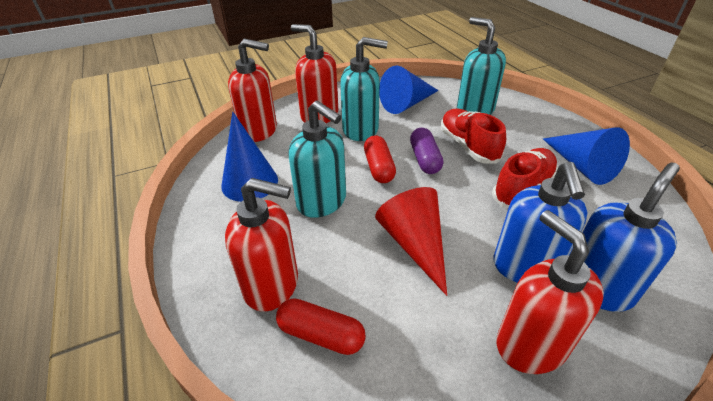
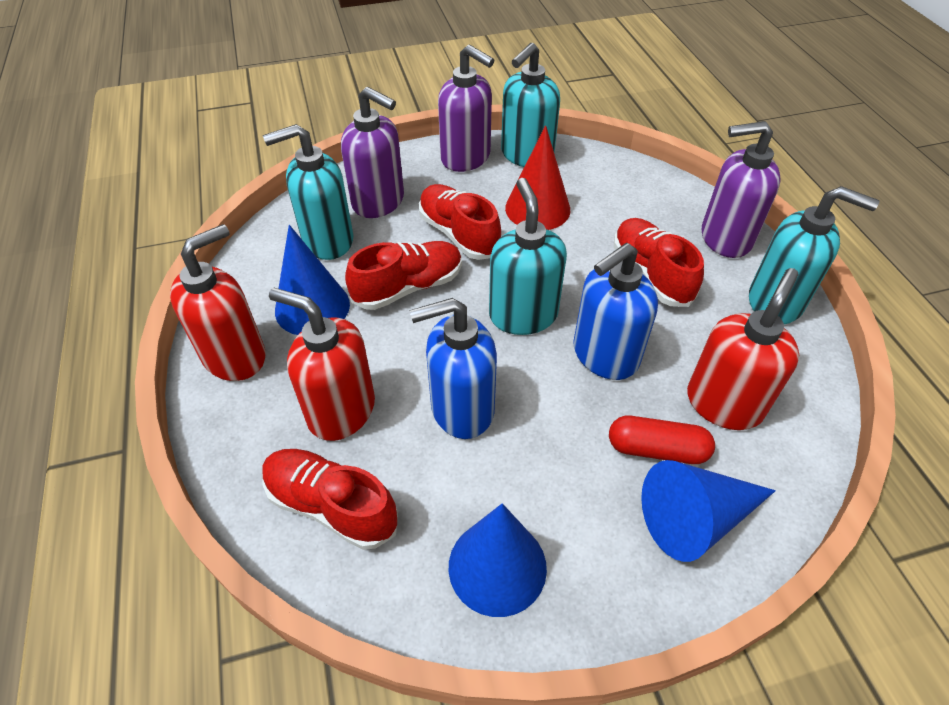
purple capsule: 1 -> 0
purple soap dispenser: 0 -> 3
red capsule: 2 -> 1
red shoe: 2 -> 4
red soap dispenser: 4 -> 3
turquoise soap dispenser: 3 -> 4

